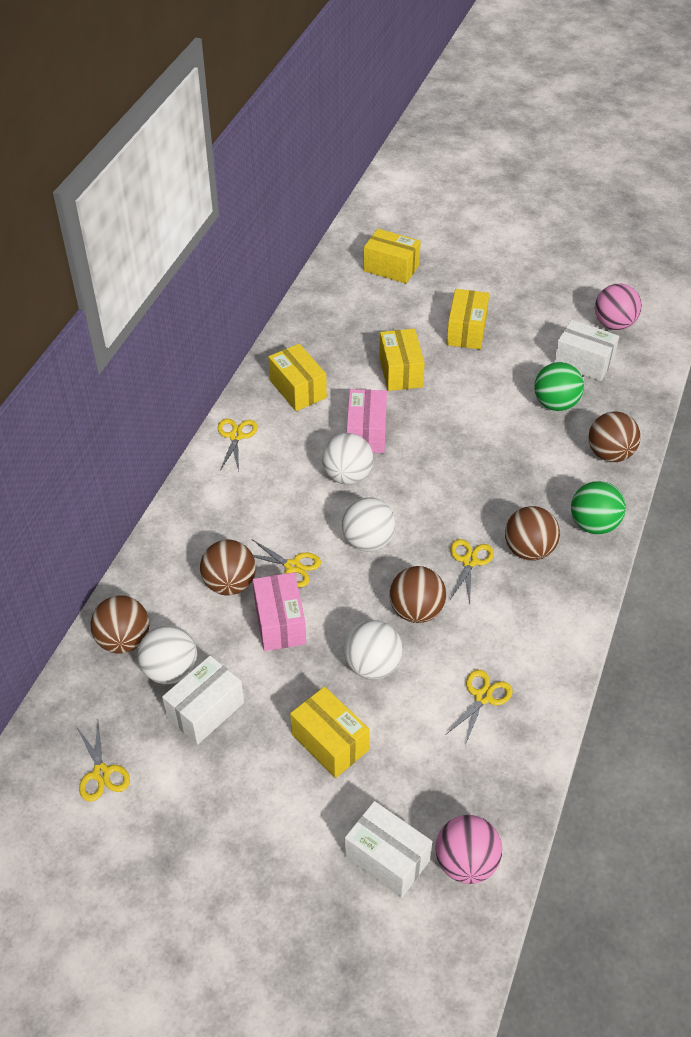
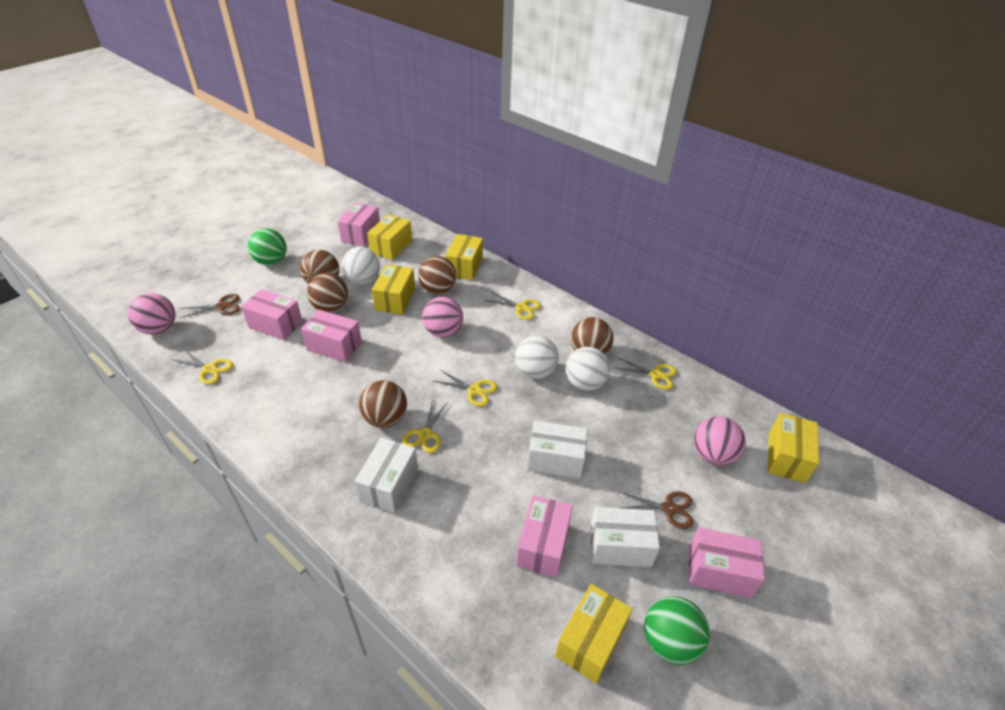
brown scissors: 0 -> 2
pink ball: 2 -> 3
pink box: 2 -> 5
white ball: 4 -> 3

